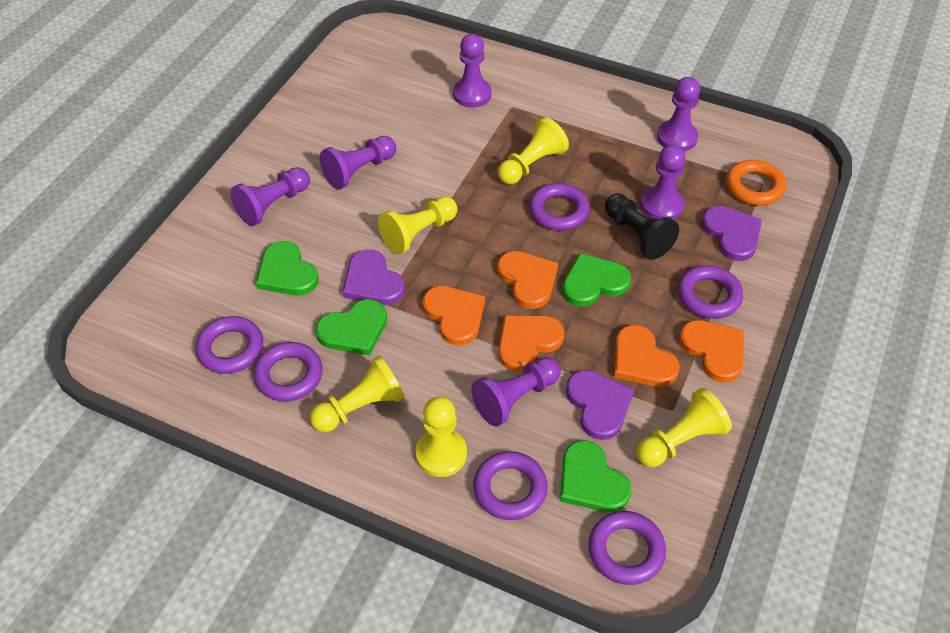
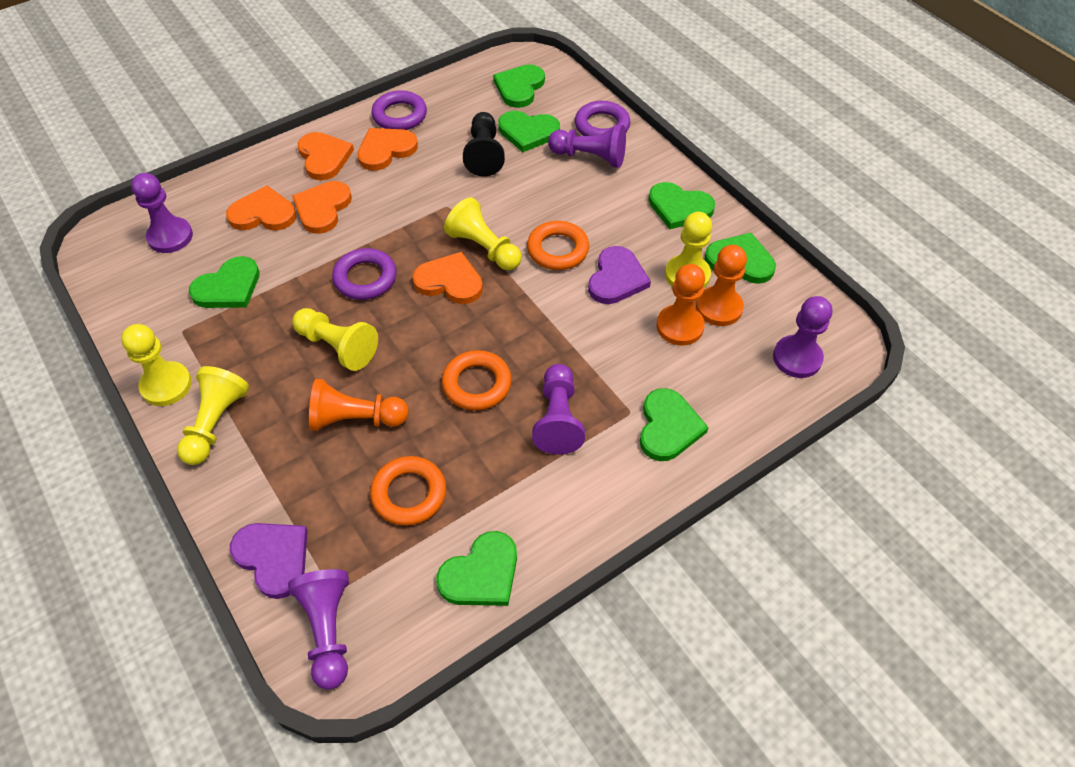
green heart: 4 -> 7
orange pawn: 0 -> 3
orange ring: 1 -> 3
purple heart: 3 -> 2
purple pawn: 6 -> 5
purple ring: 6 -> 3

